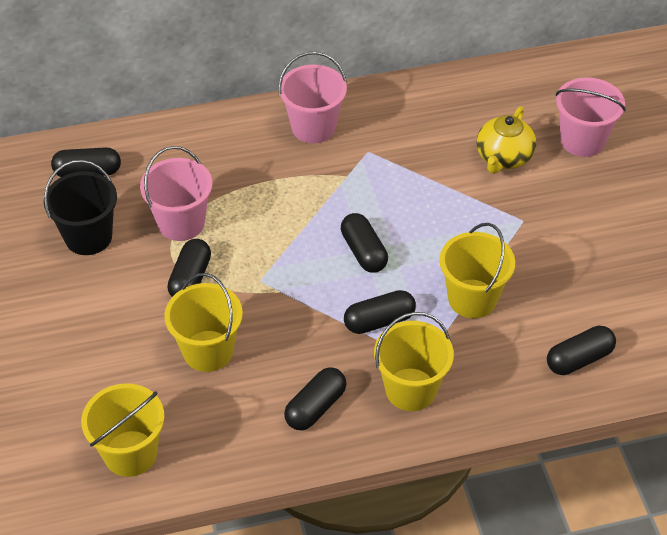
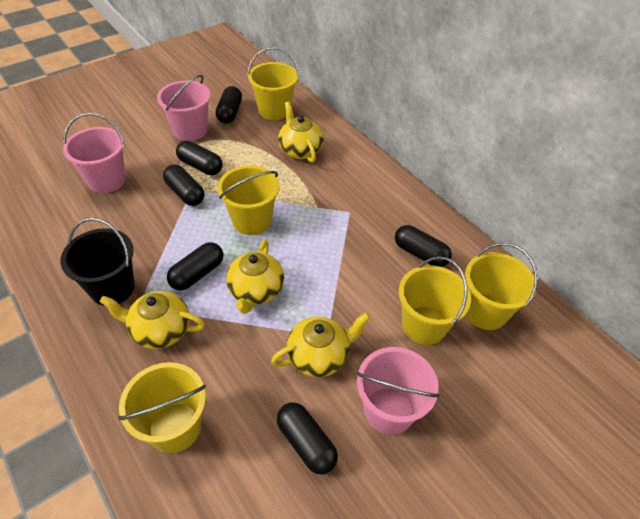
yellow bucket: 4 -> 5
yellow teapot: 1 -> 4

